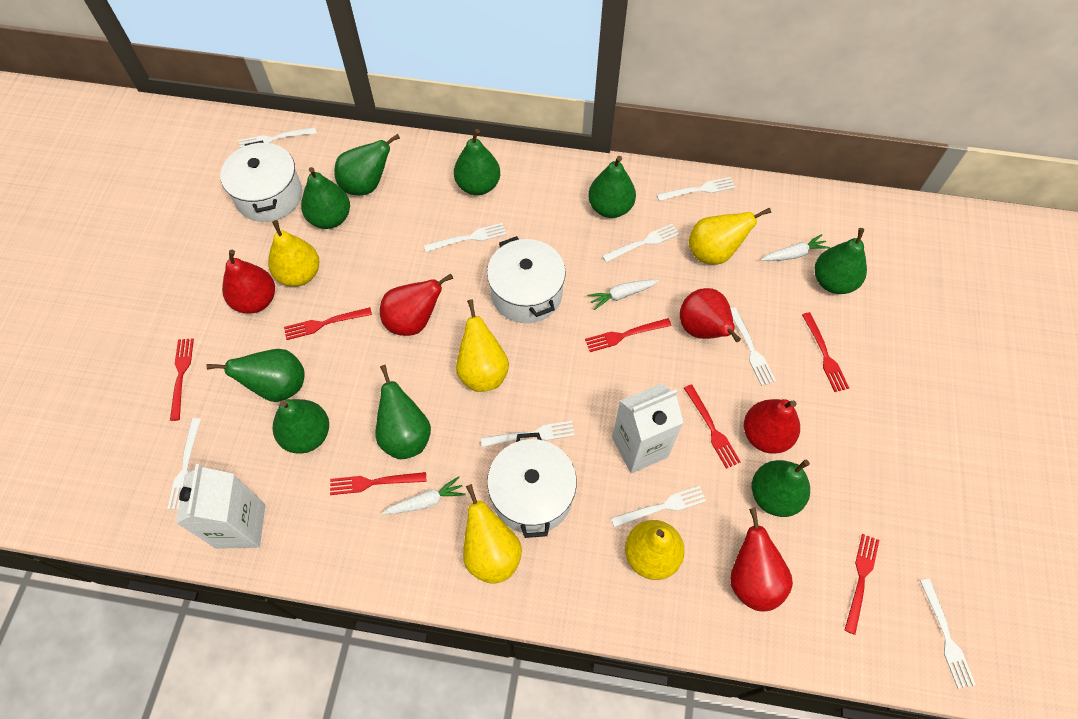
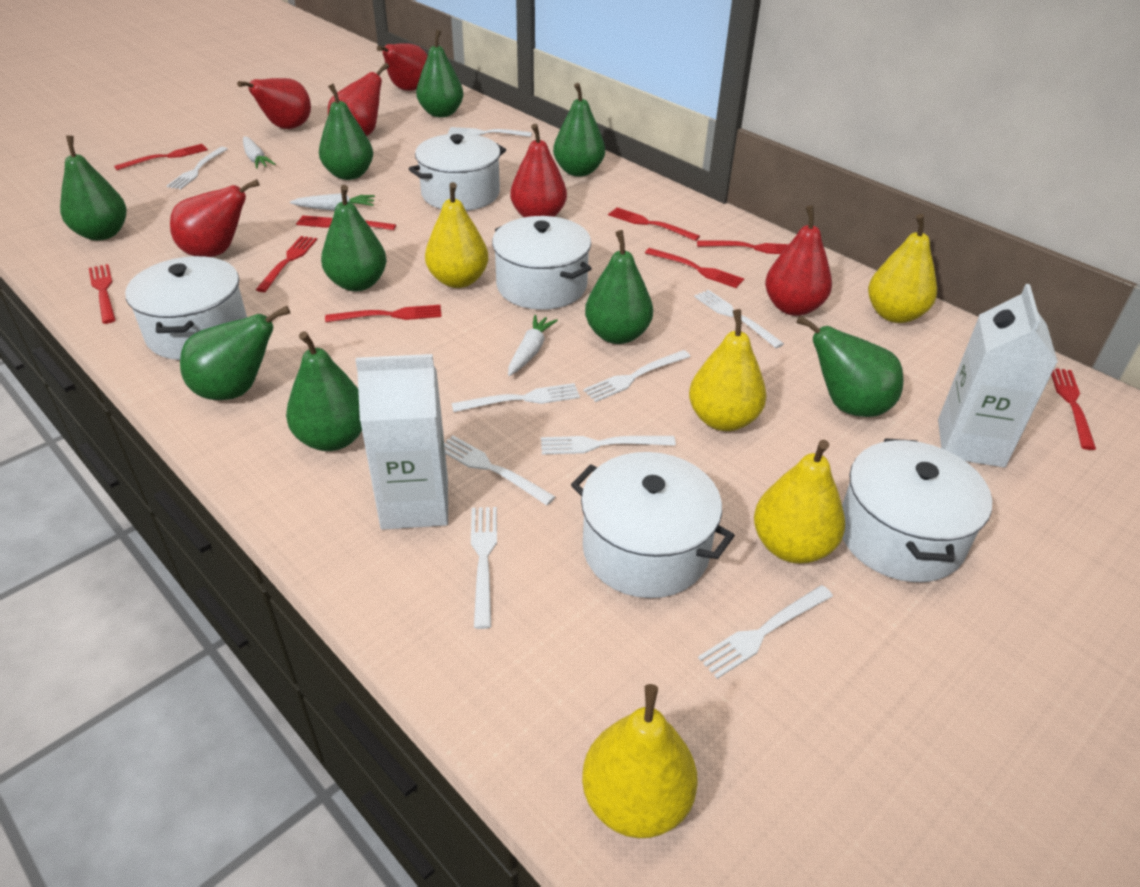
red fork: 7 -> 9
red pear: 5 -> 6
white pot: 3 -> 5

